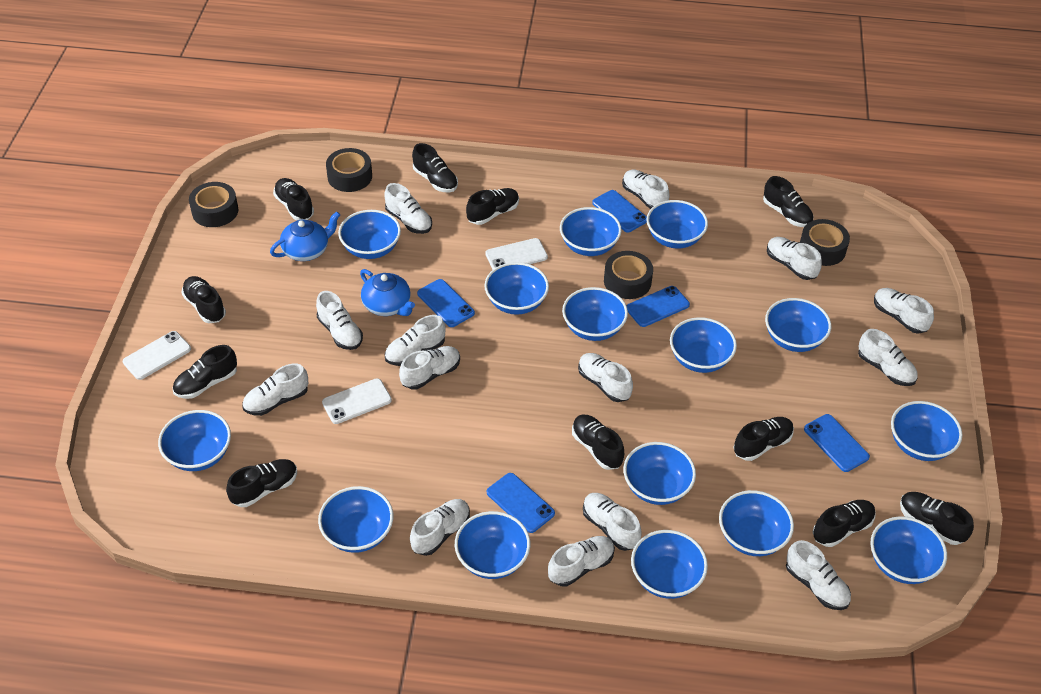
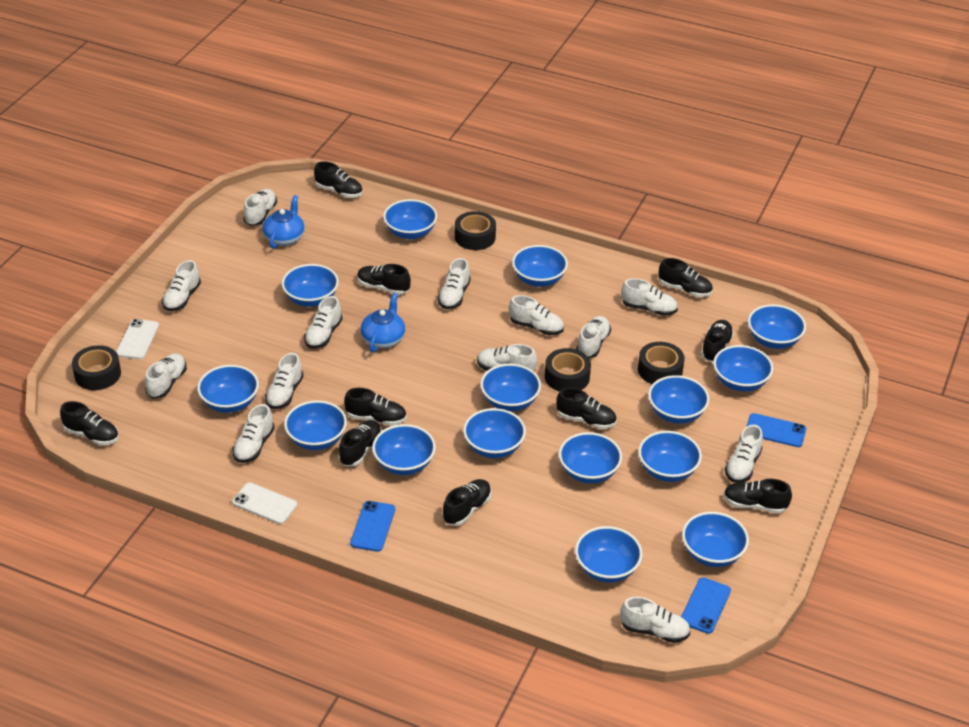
black shoe: 11 -> 10
blue phone: 5 -> 3
white phone: 3 -> 2
white shoe: 14 -> 13

